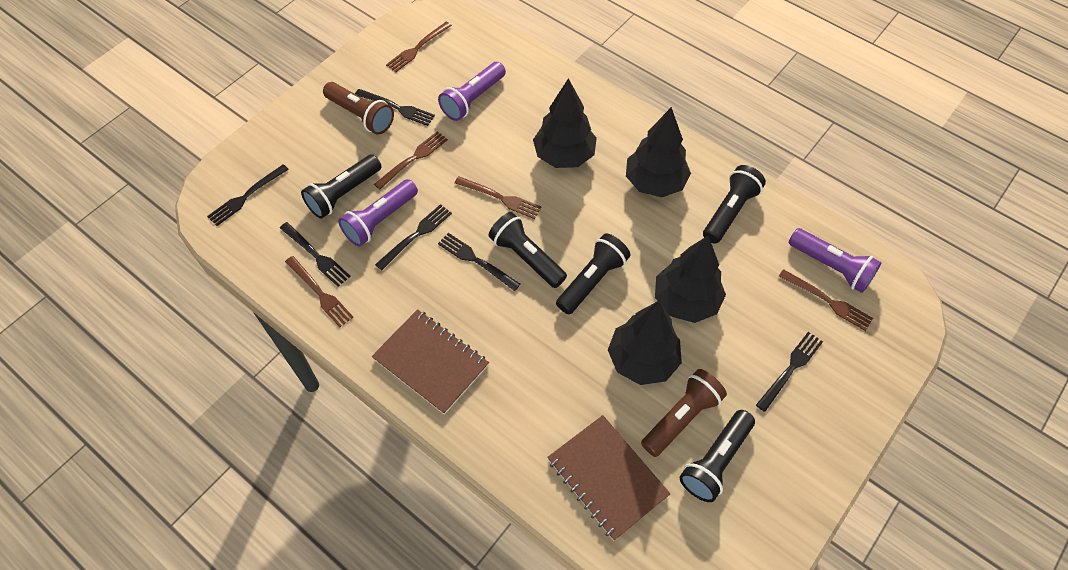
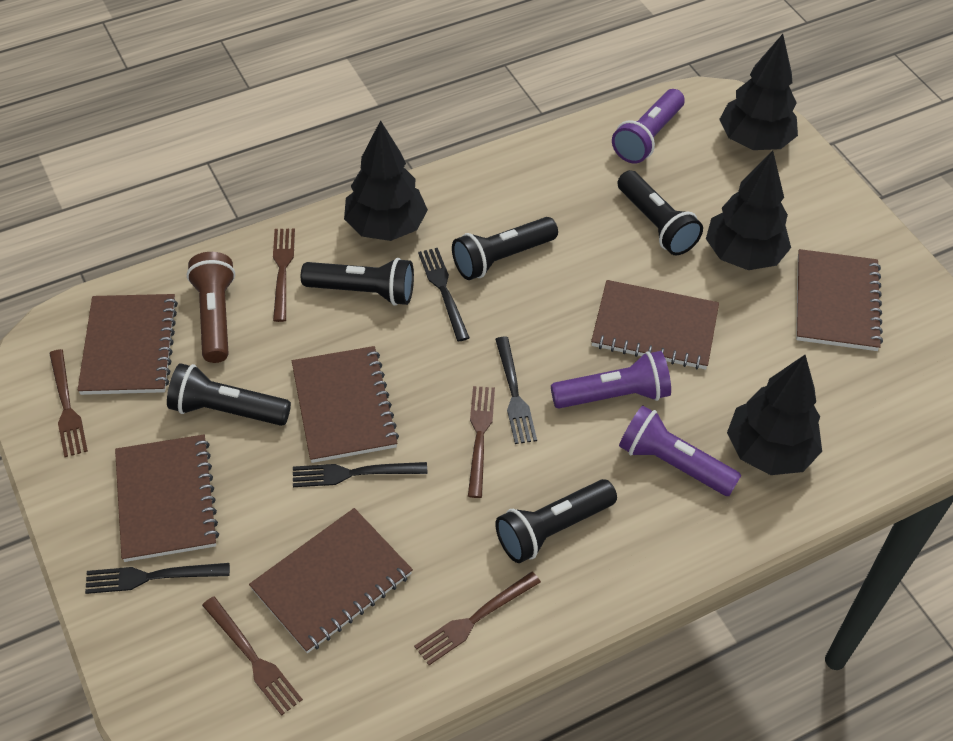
black fork: 6 -> 4
brown flashlight: 2 -> 1
brown notebook: 2 -> 6

